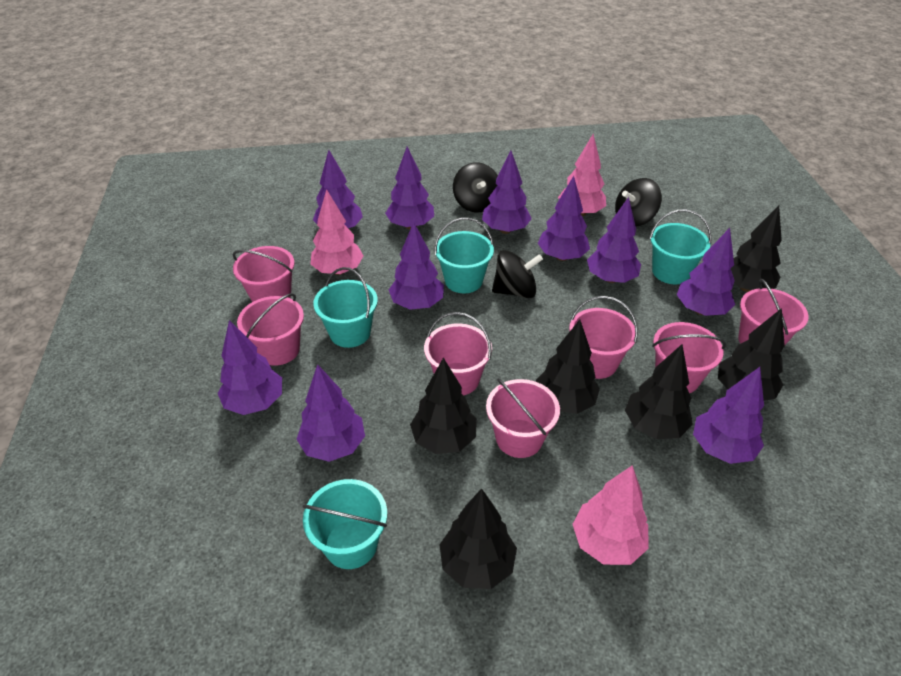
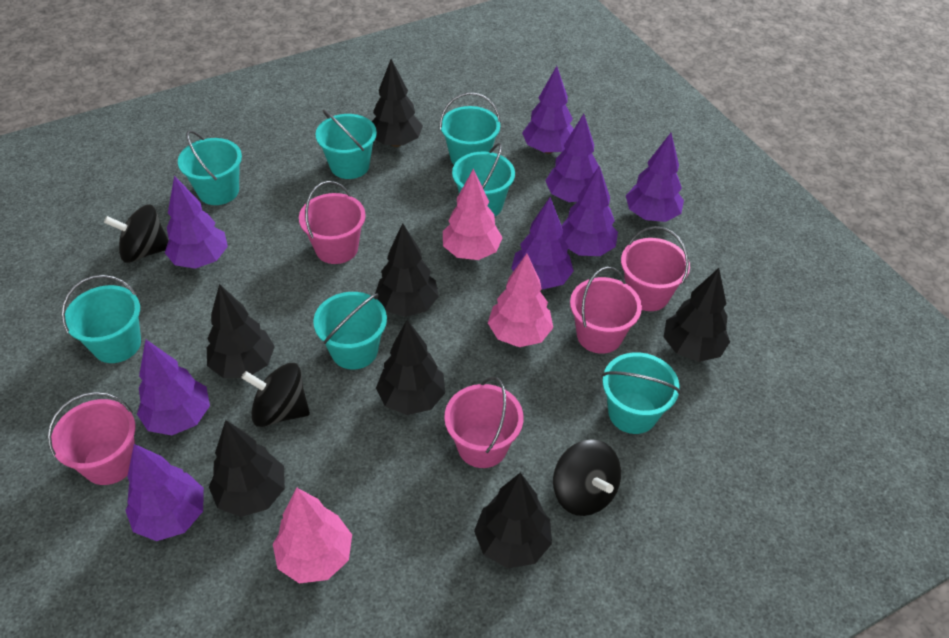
black tree: 6 -> 7
pink bucket: 7 -> 5
purple tree: 10 -> 8
turquoise bucket: 4 -> 7

